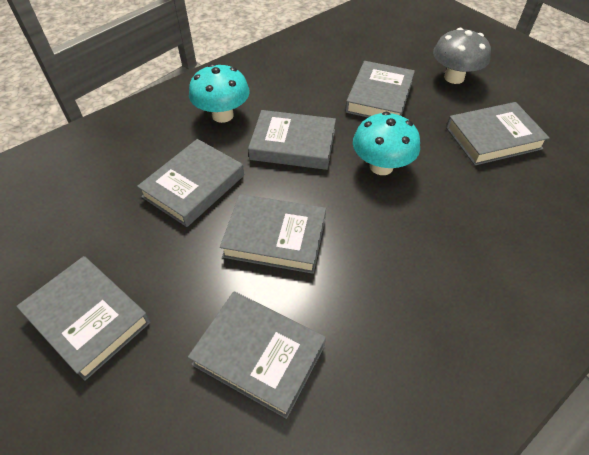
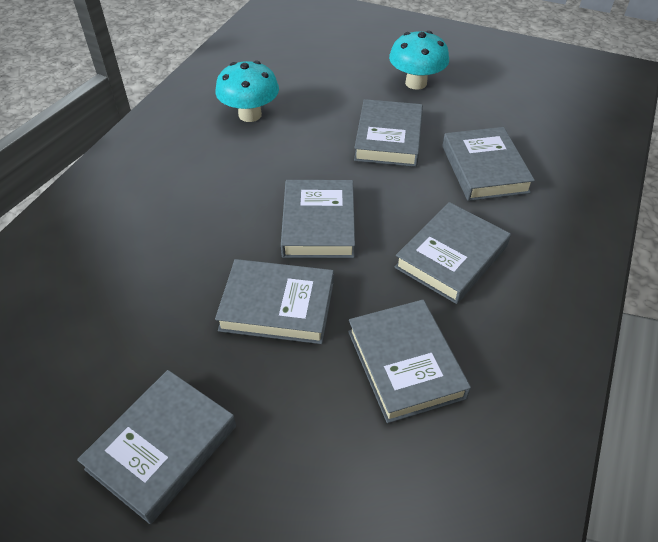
grey mushroom: 1 -> 0

